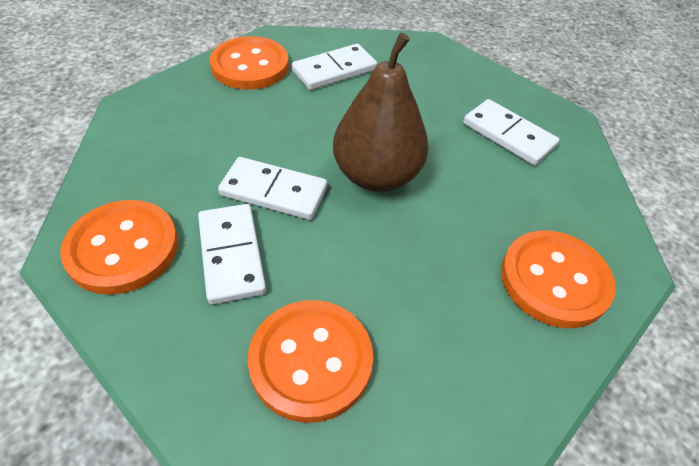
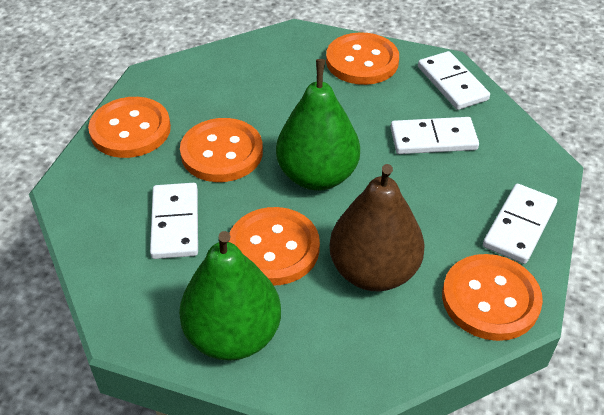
green pear: 0 -> 2
orange button: 4 -> 5

